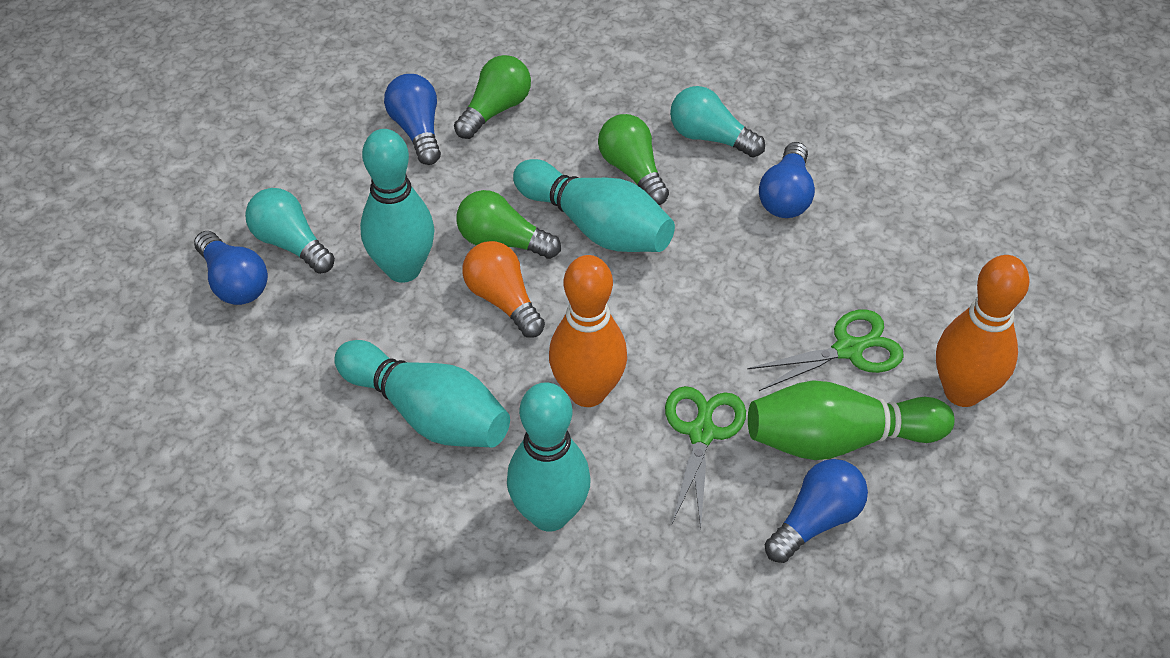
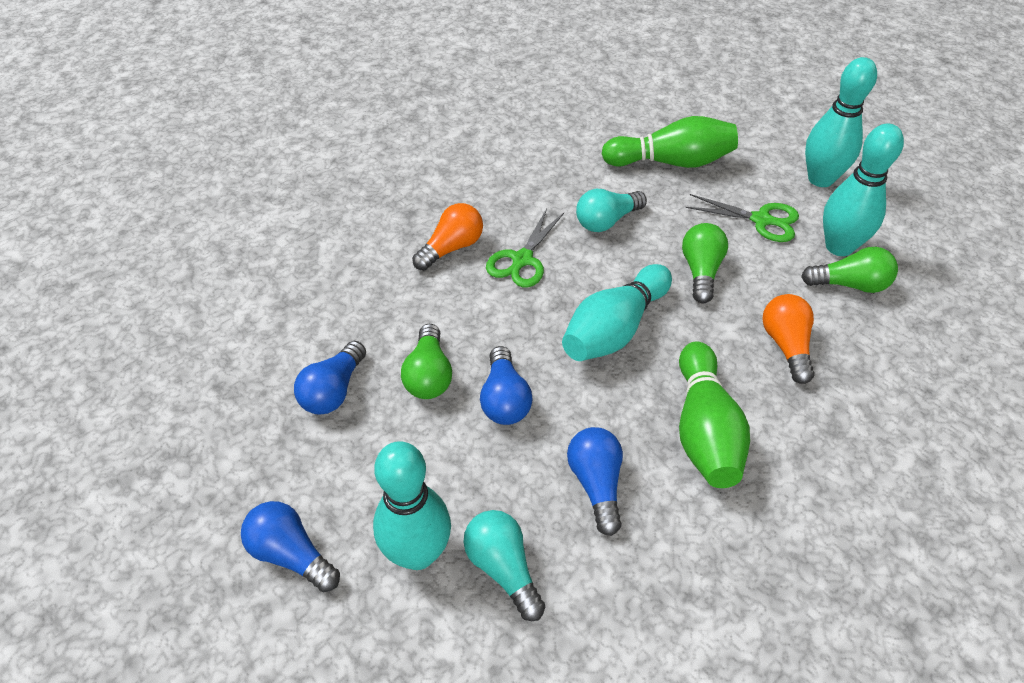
green bowling pin: 1 -> 2
orange bowling pin: 2 -> 0
orange light bulb: 1 -> 2

